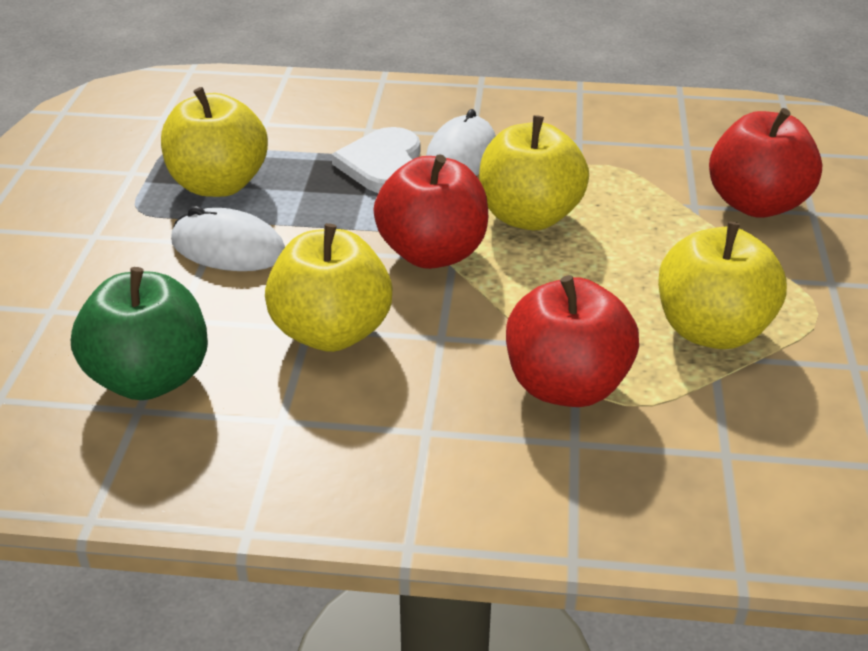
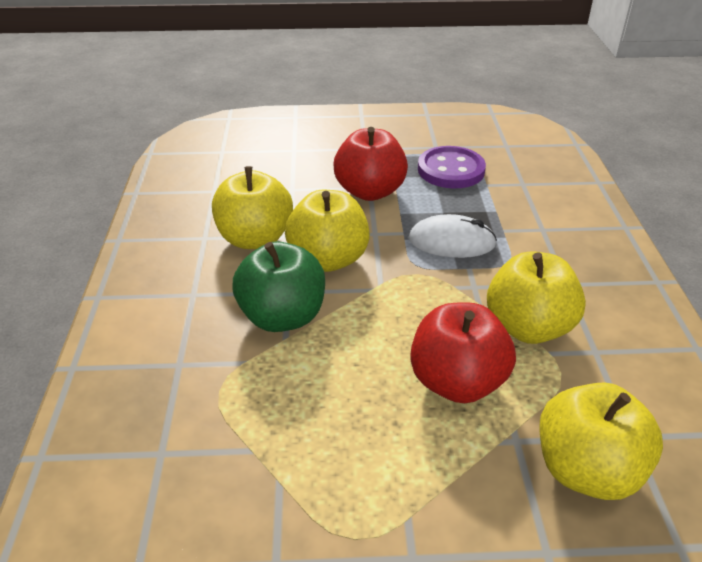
purple button: 0 -> 1
red apple: 3 -> 2
white heart: 1 -> 0
white mouse: 2 -> 1

